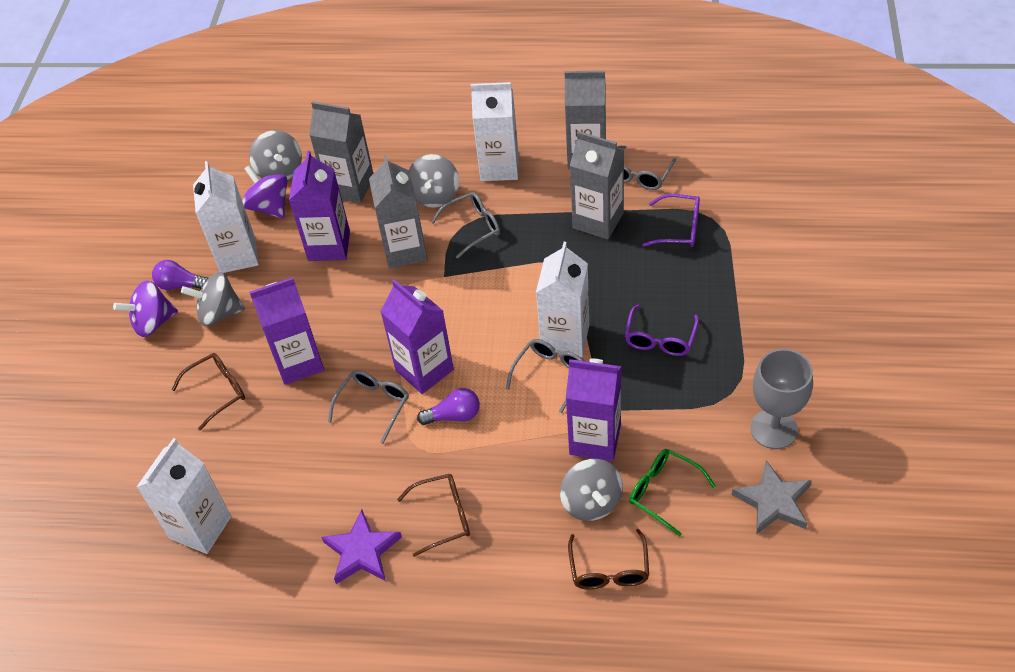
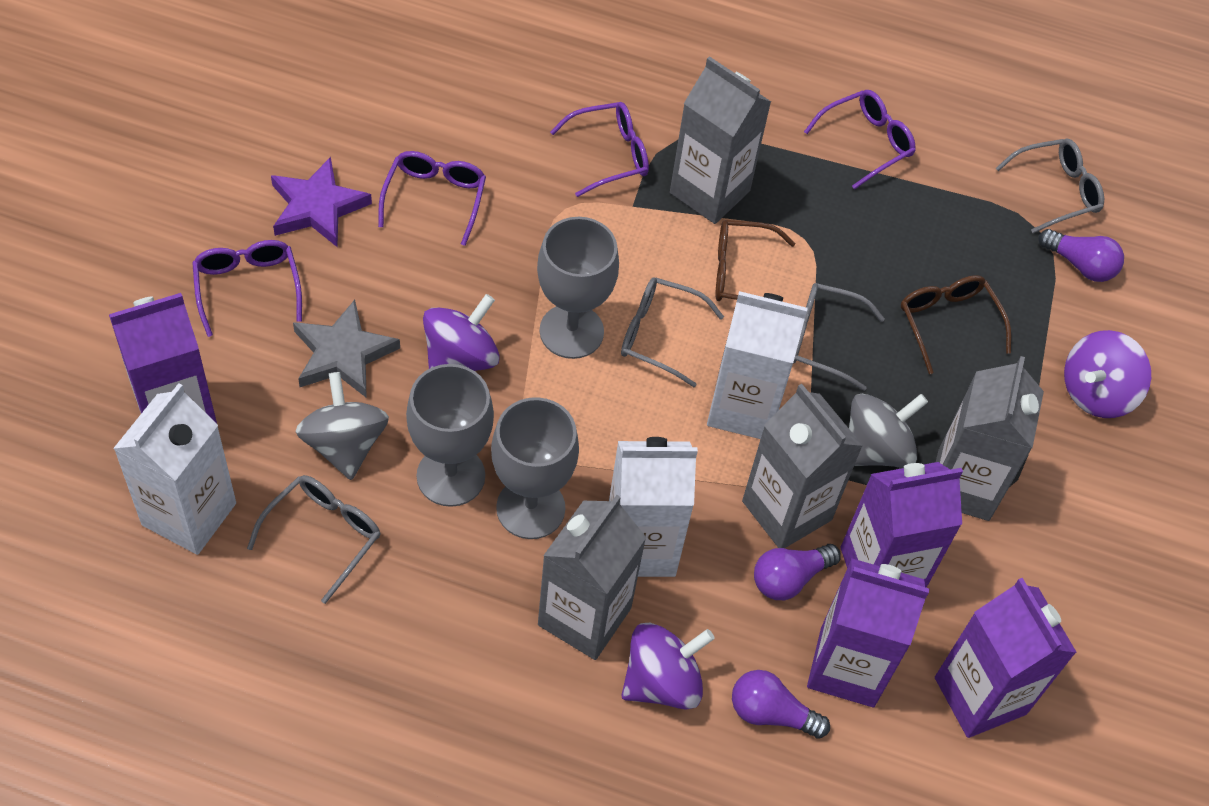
brown glasses: 3 -> 2
green glasses: 1 -> 0
grey goblet: 1 -> 3
grey spinning top: 4 -> 2
purple glasses: 2 -> 4
purple light bulb: 2 -> 3
purple spinning top: 2 -> 3
white carton: 4 -> 3

